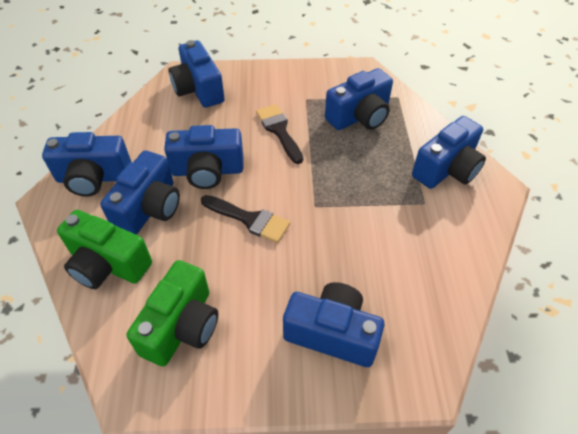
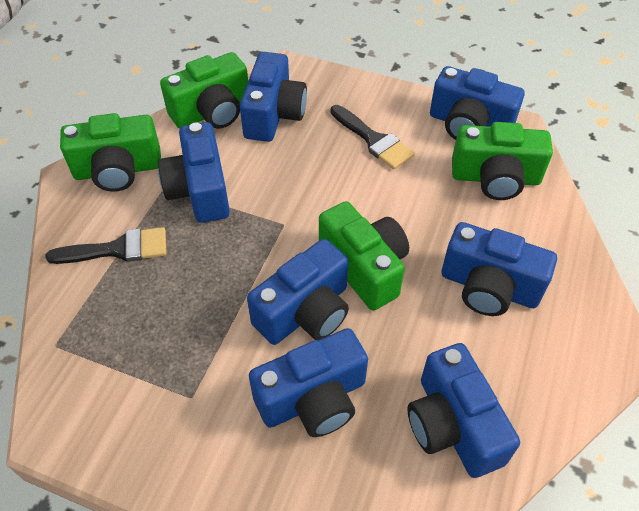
green camera: 2 -> 4

